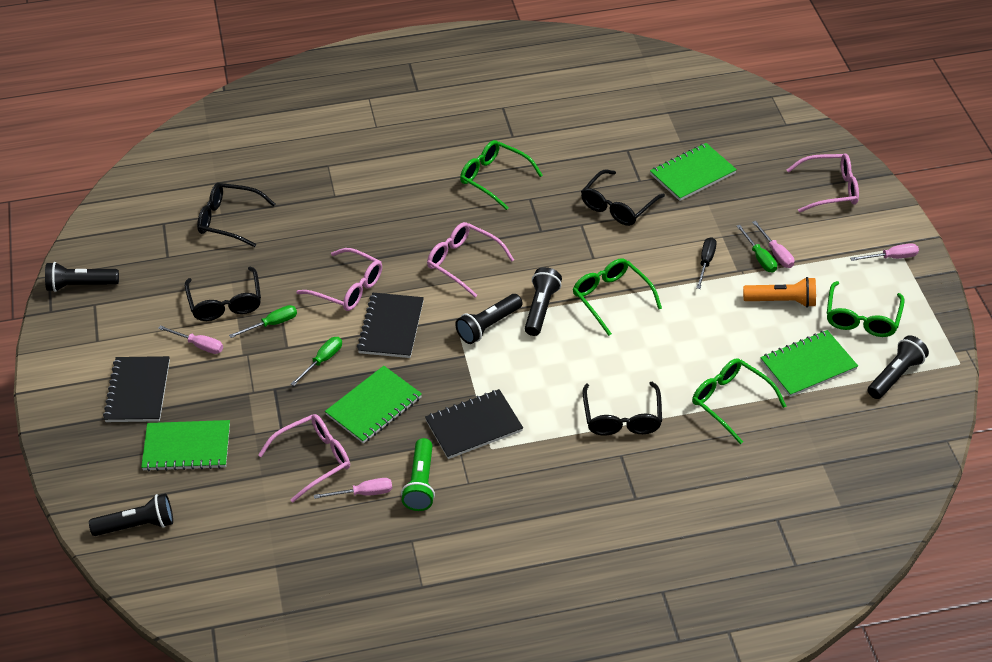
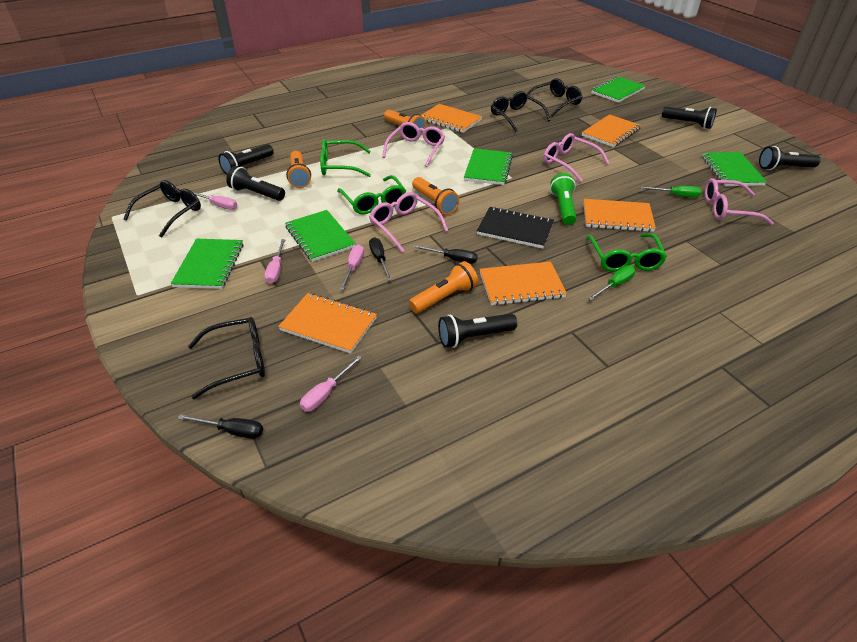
black notebook: 3 -> 1
black screwdriver: 1 -> 3
green glasses: 4 -> 3
green notebook: 4 -> 5
green screwdriver: 3 -> 2
orange flashlight: 1 -> 4
orange notebook: 0 -> 5

